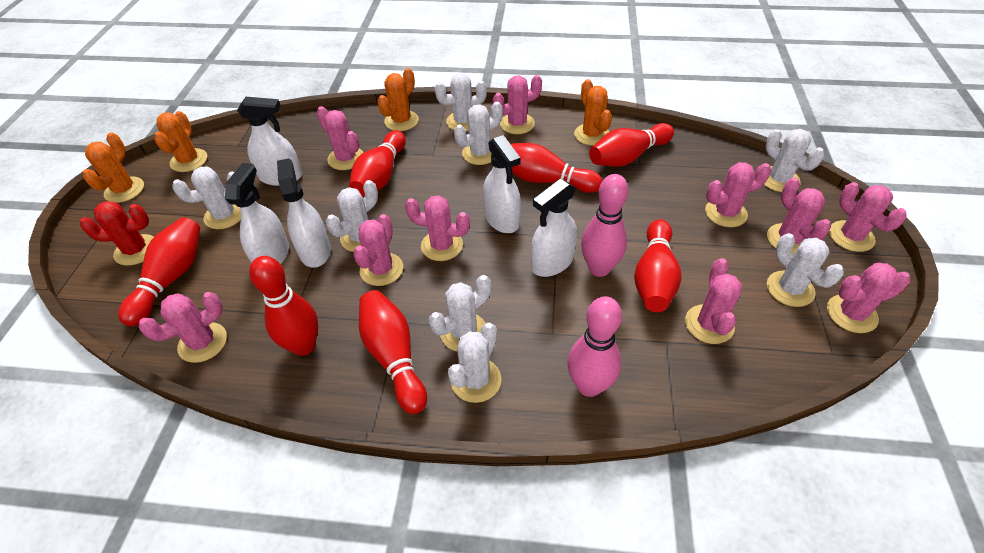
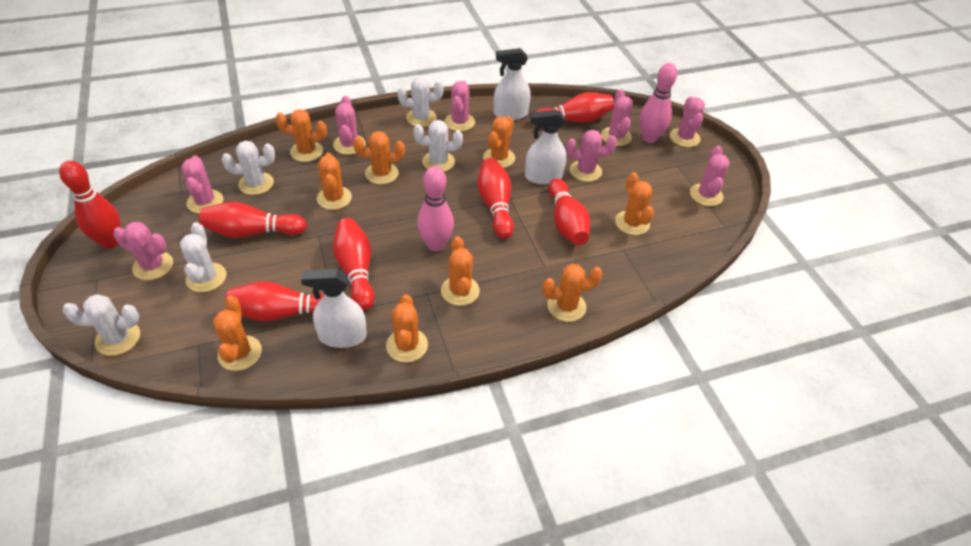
orange cactus: 4 -> 9
pink cactus: 10 -> 8
red cactus: 1 -> 0
white cactus: 8 -> 5
white spray bottle: 5 -> 3

